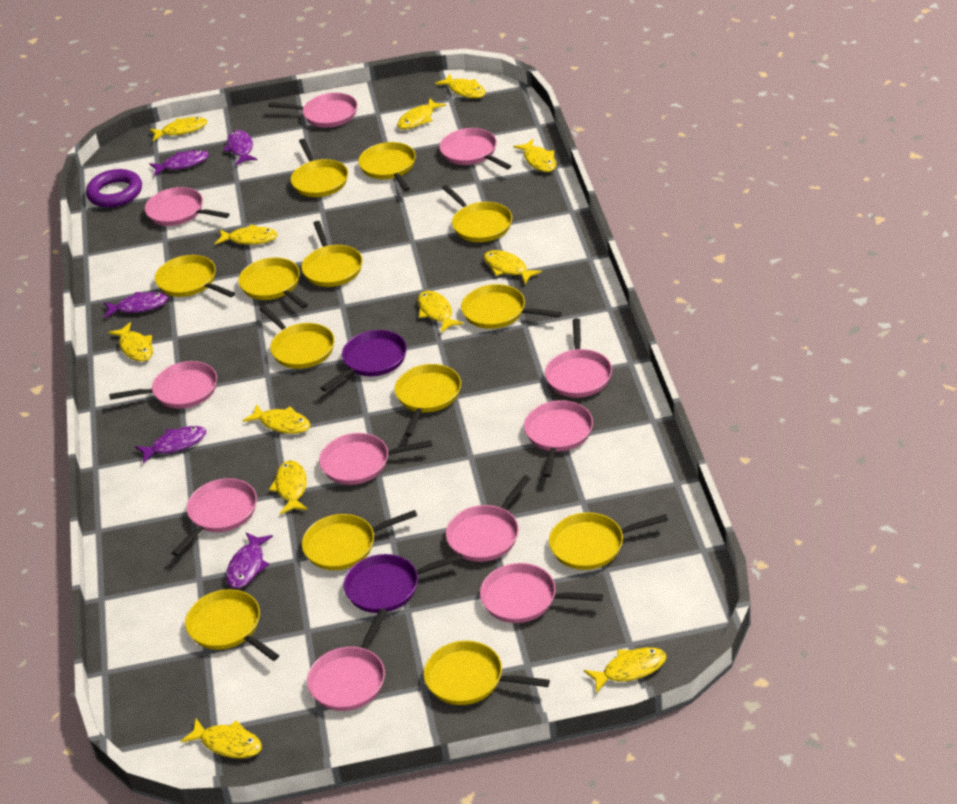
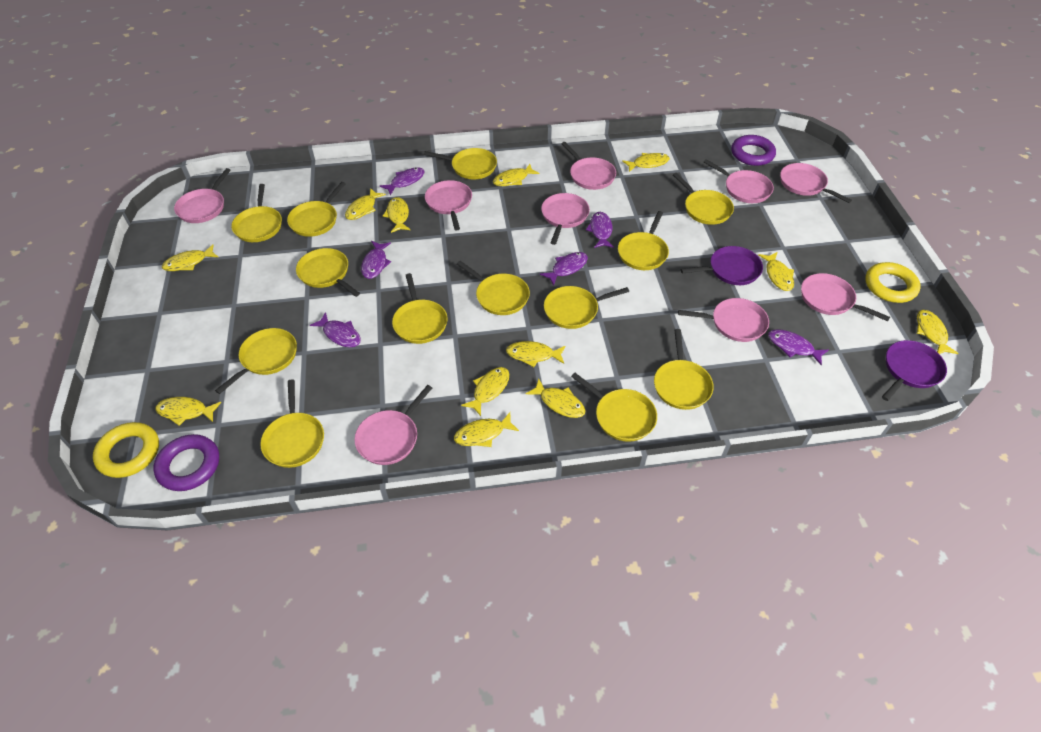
pink pan: 11 -> 9
purple fish: 5 -> 6
purple ring: 1 -> 2
yellow ring: 0 -> 2

